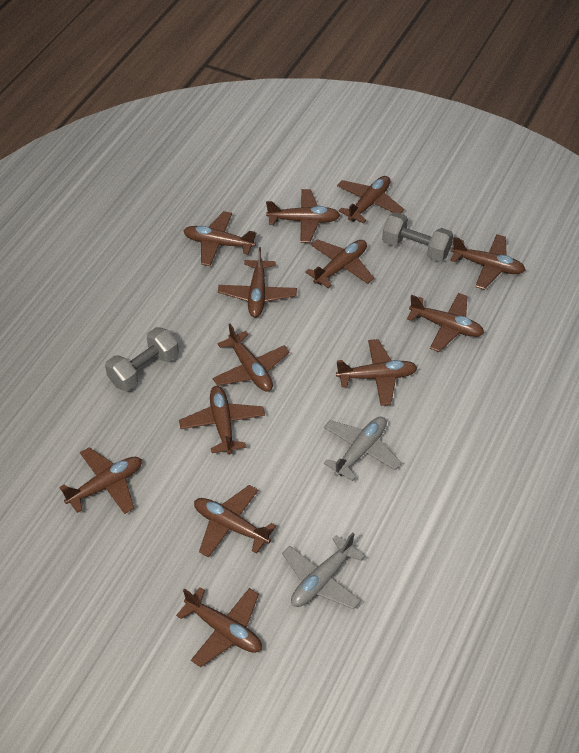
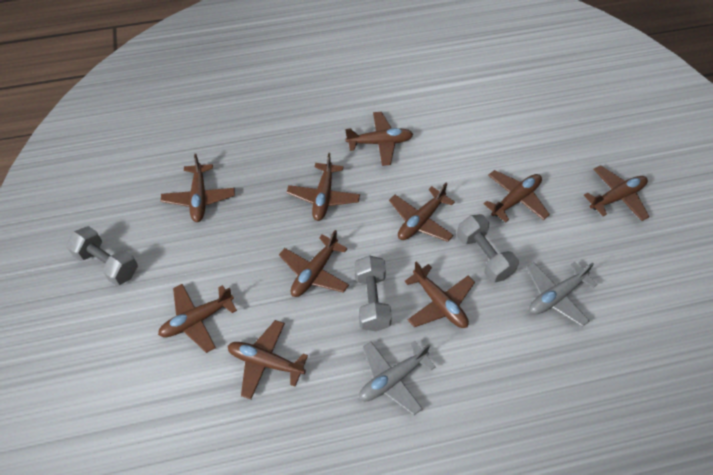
brown plane: 13 -> 10
grey dumbbell: 2 -> 3

